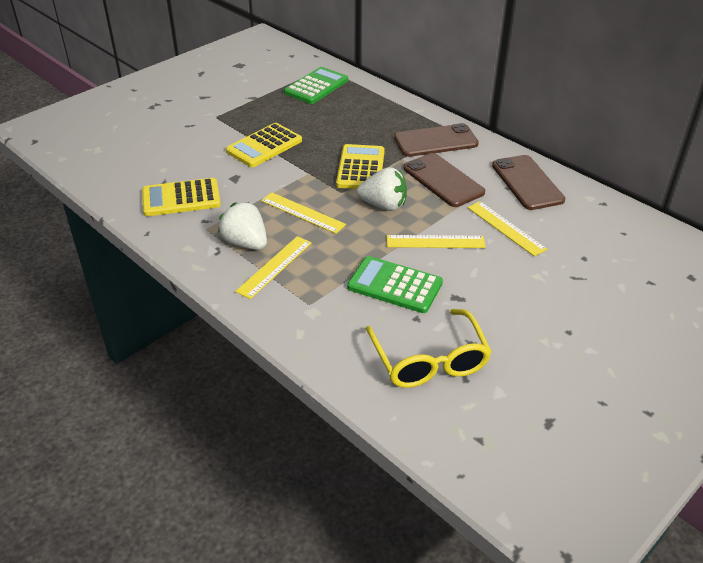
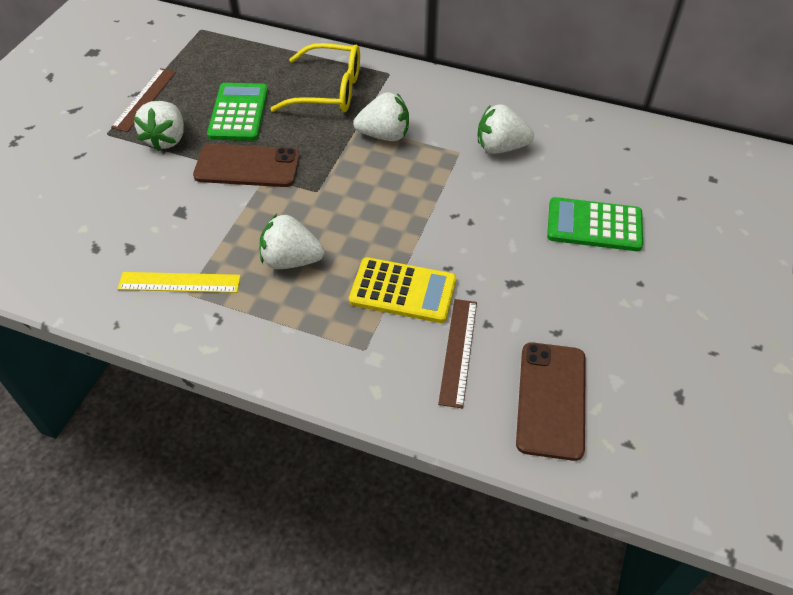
brown phone: 3 -> 2
brown ruler: 0 -> 2
white strawberry: 2 -> 4
yellow calculator: 3 -> 1
yellow ruler: 4 -> 1

